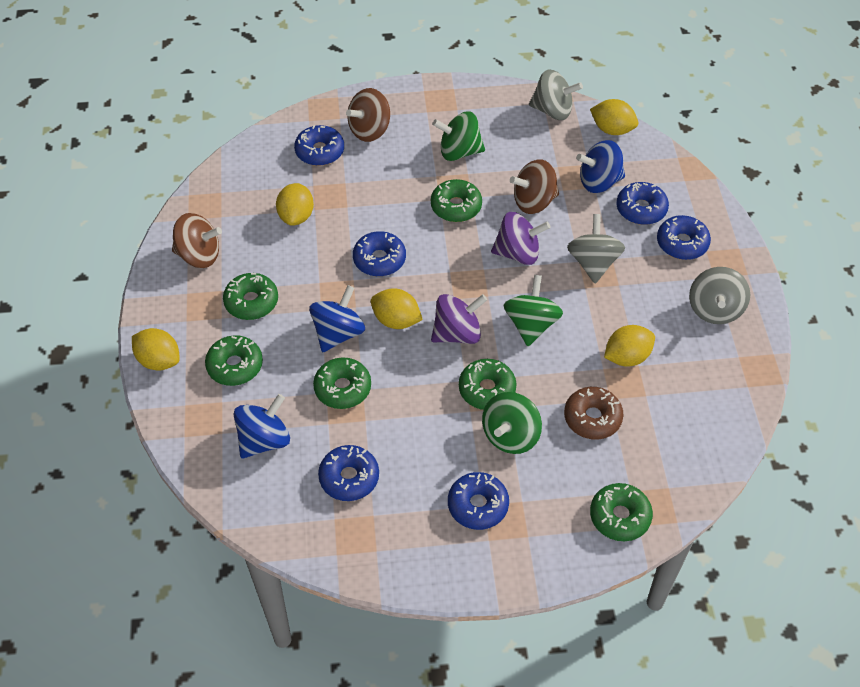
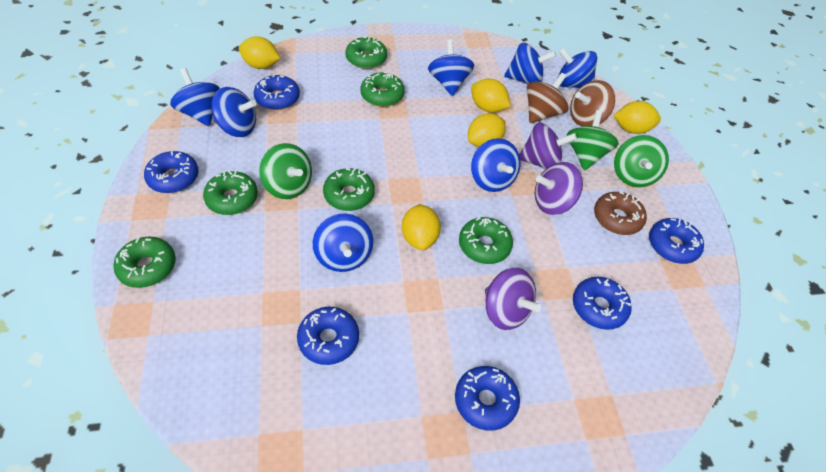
blue spinning top: 3 -> 7
brown spinning top: 3 -> 2
grey spinning top: 3 -> 0
purple spinning top: 2 -> 3

